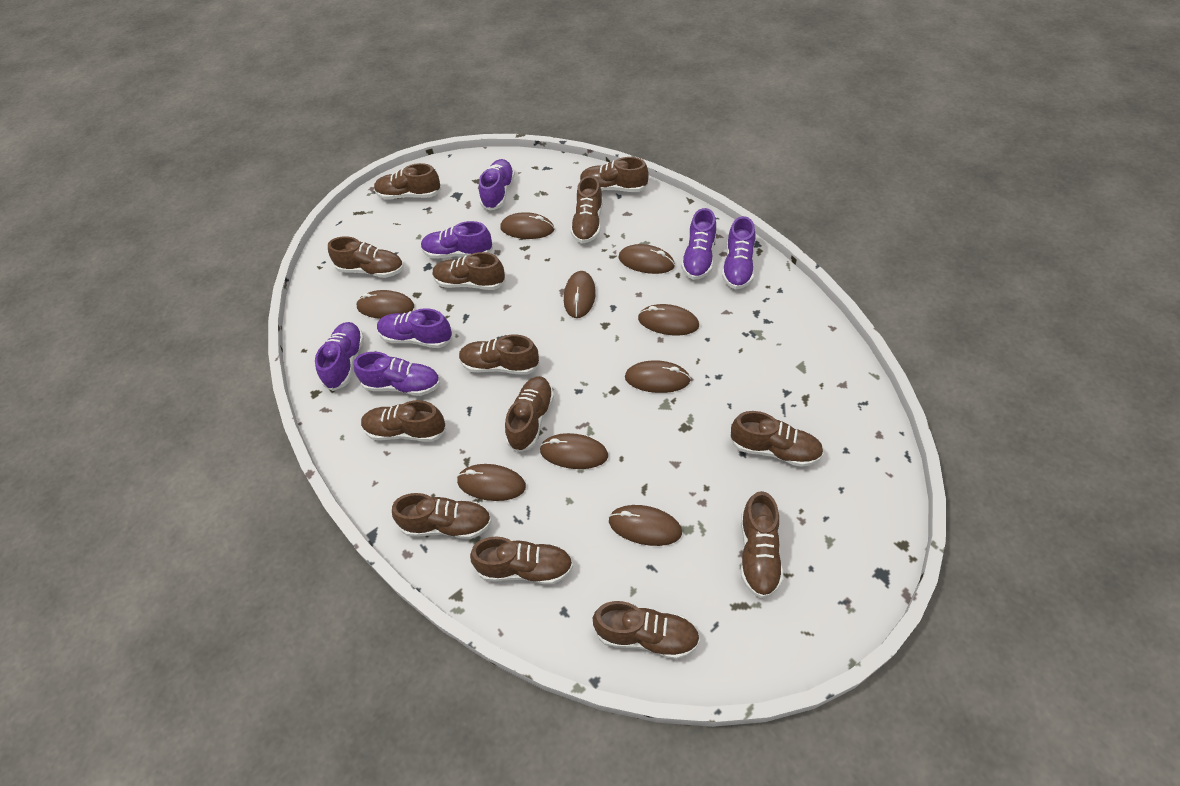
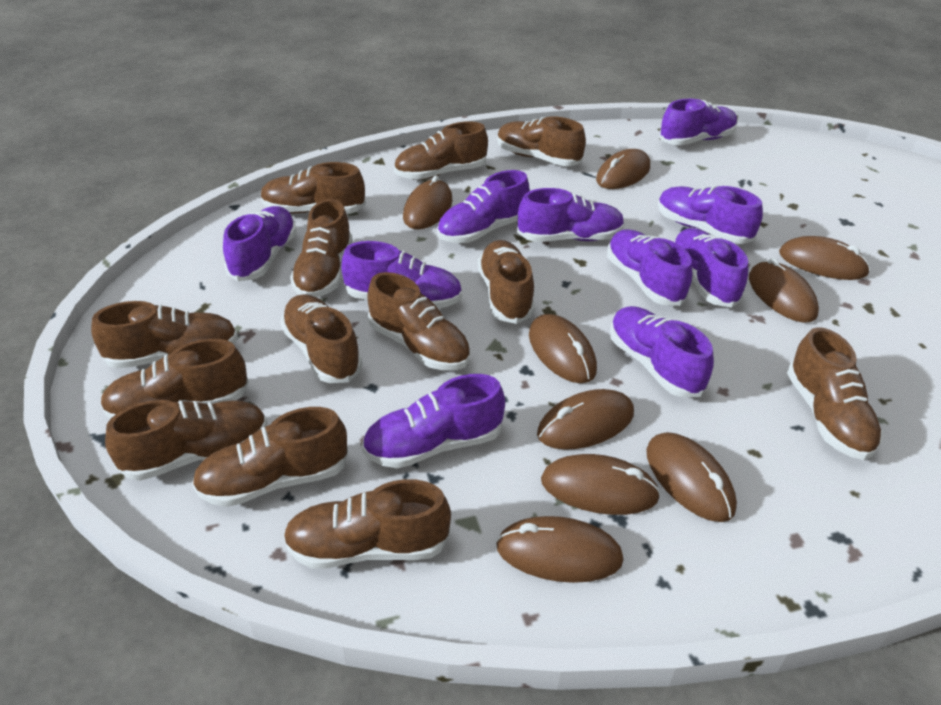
purple shoe: 7 -> 10

